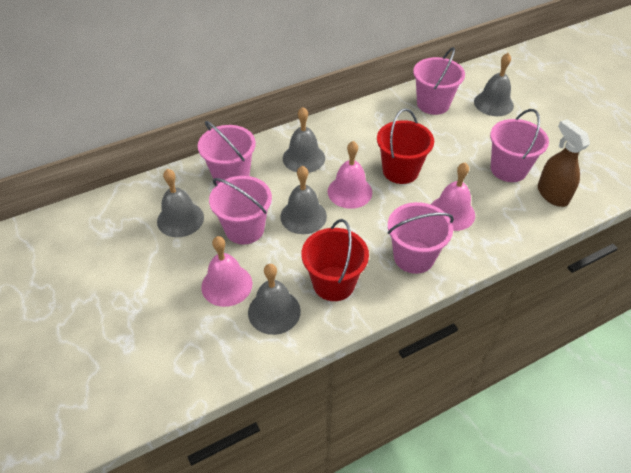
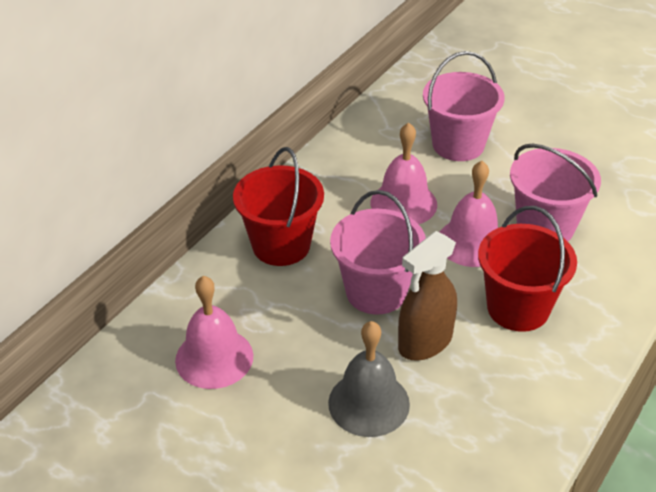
grey bell: 5 -> 1
pink bucket: 5 -> 3

